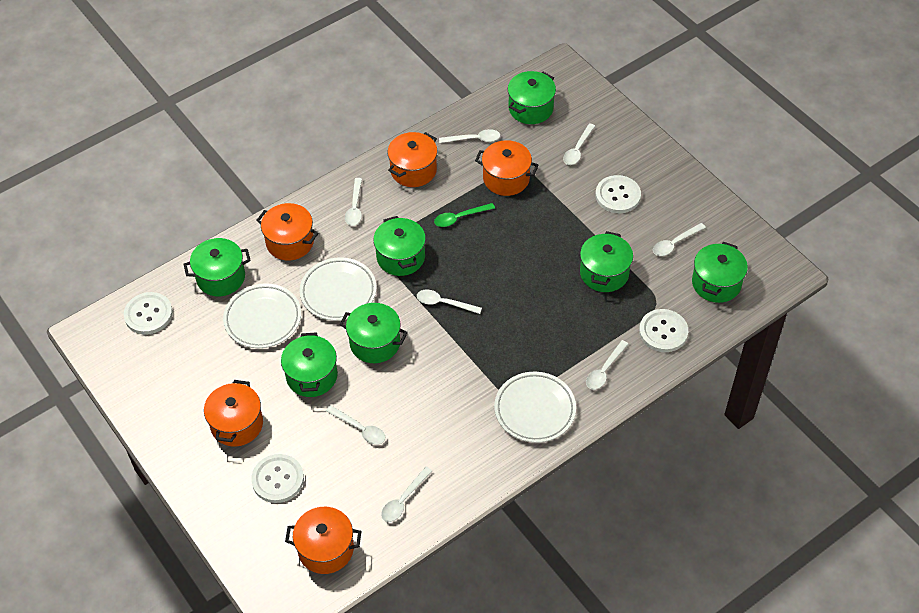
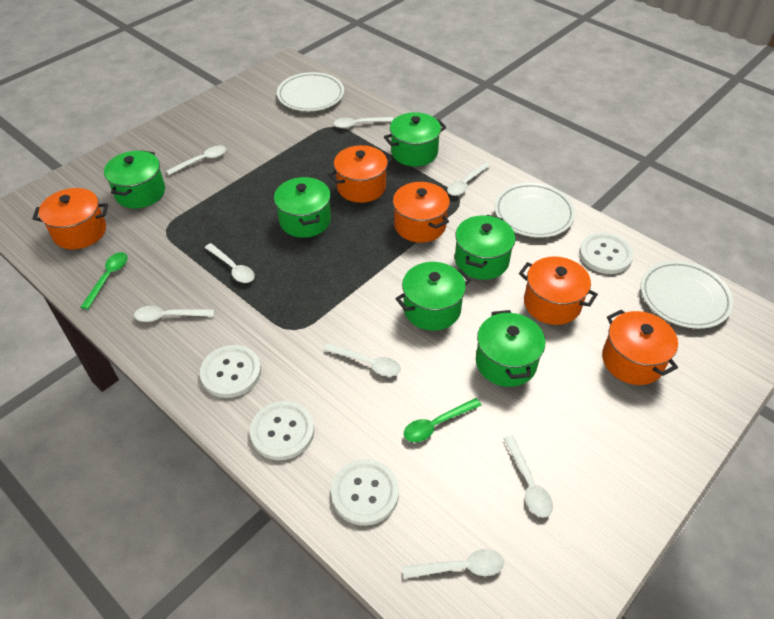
green pot: 7 -> 6
green spoon: 1 -> 2

